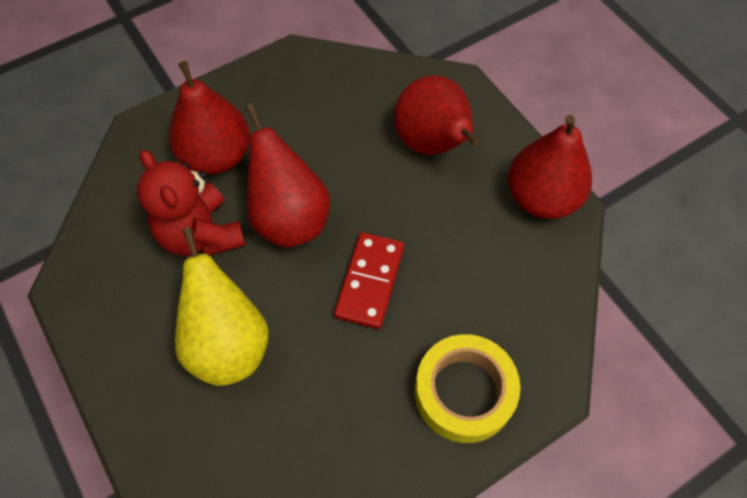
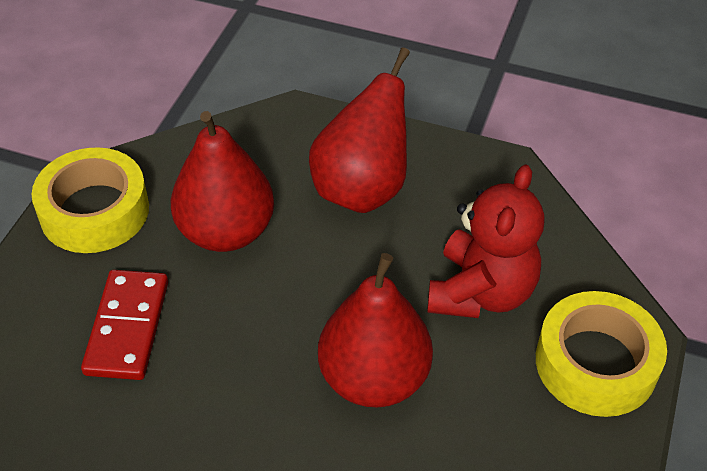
red pear: 4 -> 3
yellow pear: 1 -> 0
yellow tape: 1 -> 2

